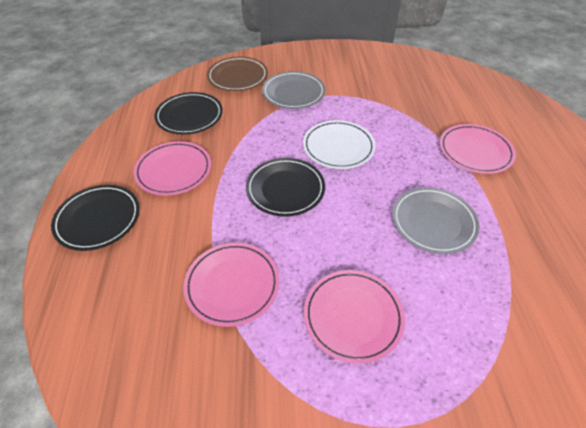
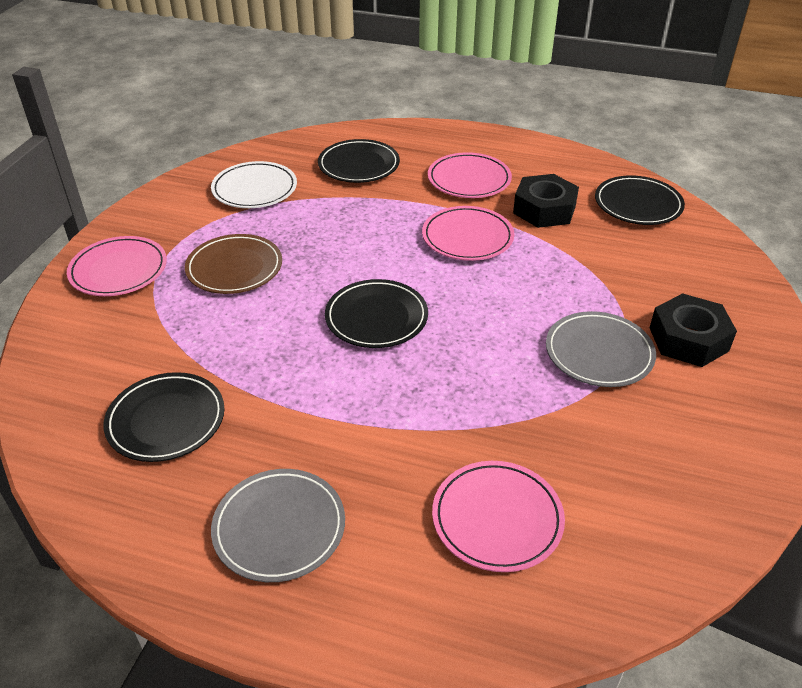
black nut: 0 -> 2
black plate: 3 -> 4

